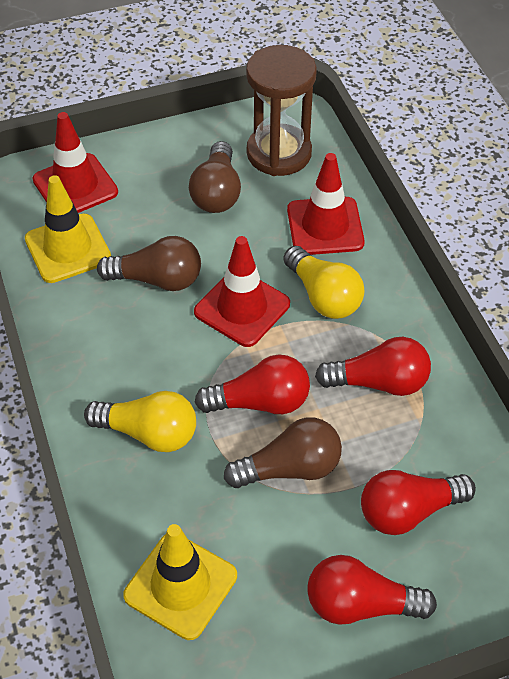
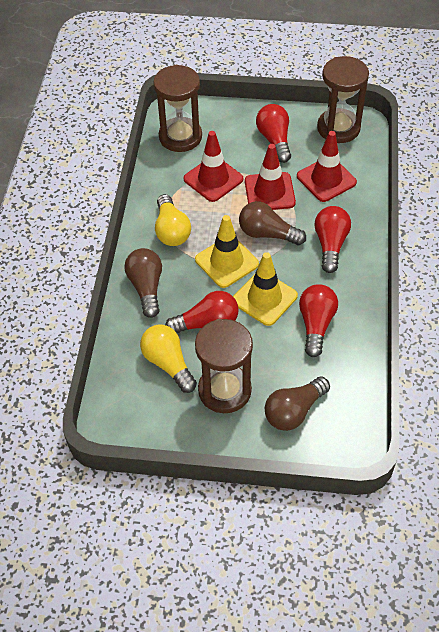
brown hourglass: 1 -> 3

